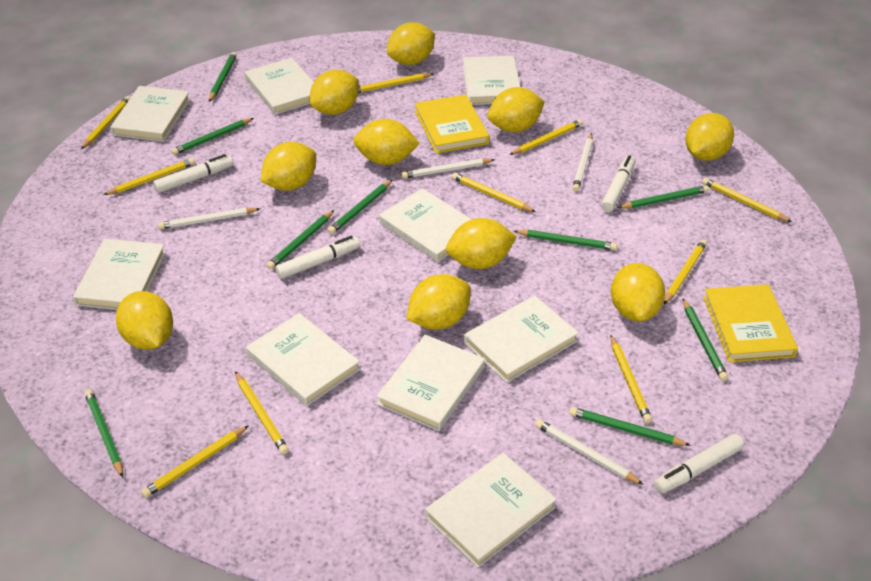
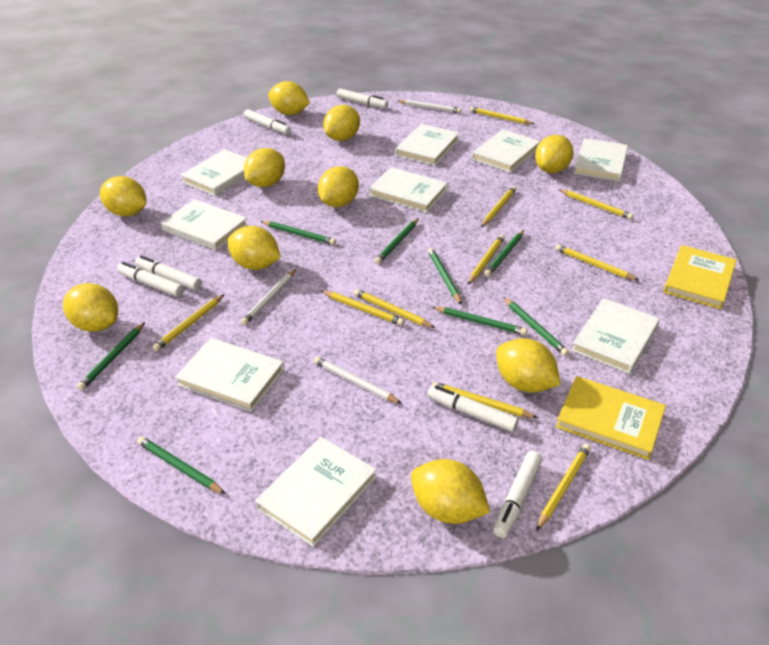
green pencil: 9 -> 8
white marker: 4 -> 6
white pencil: 4 -> 3

